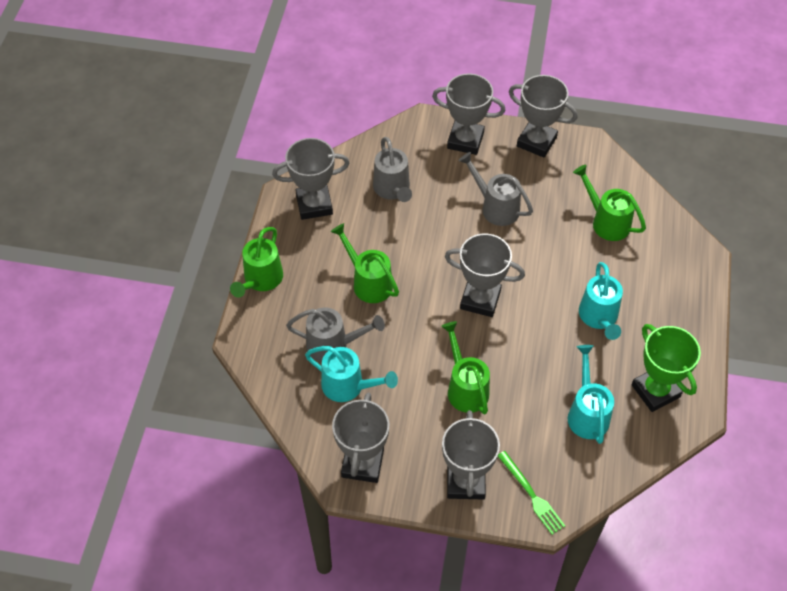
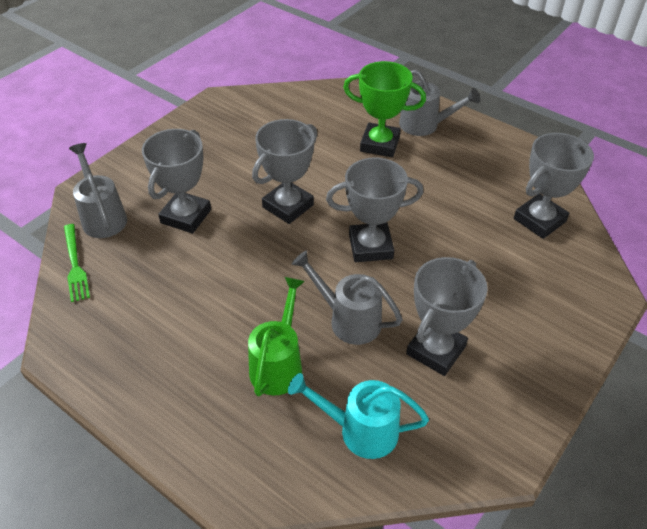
green watering can: 4 -> 1
grey trophy: 6 -> 5
turquoise watering can: 3 -> 1

